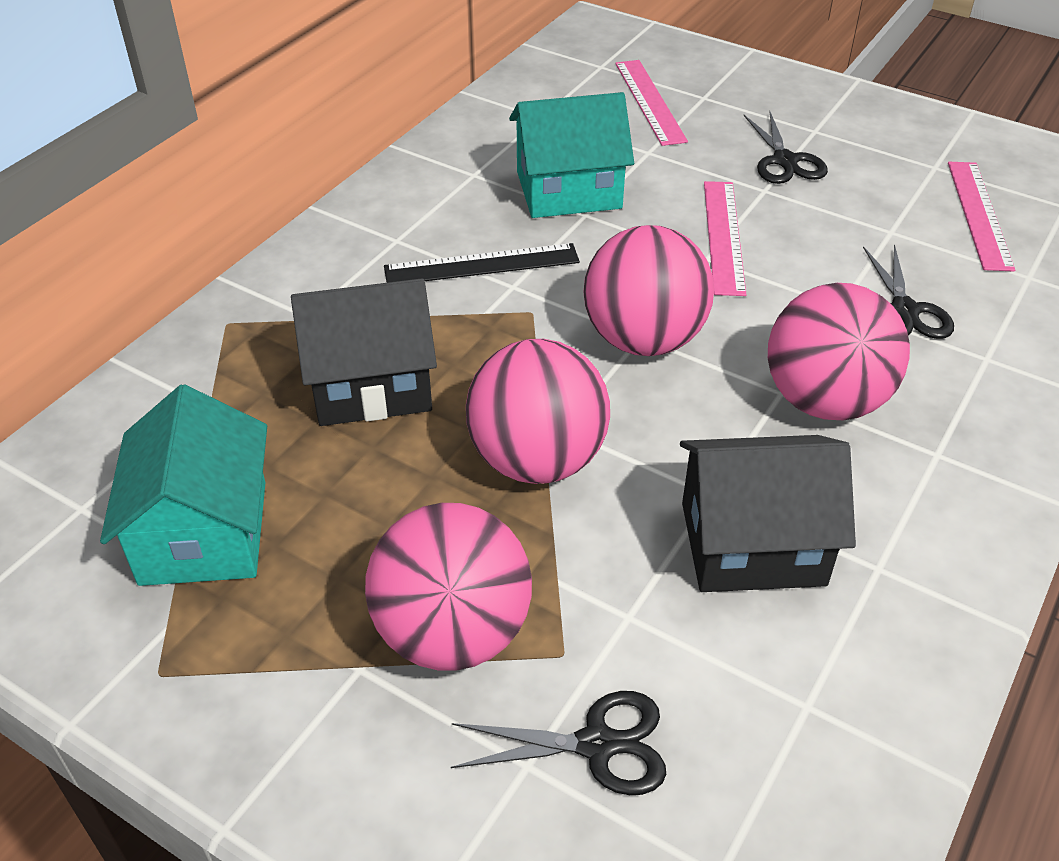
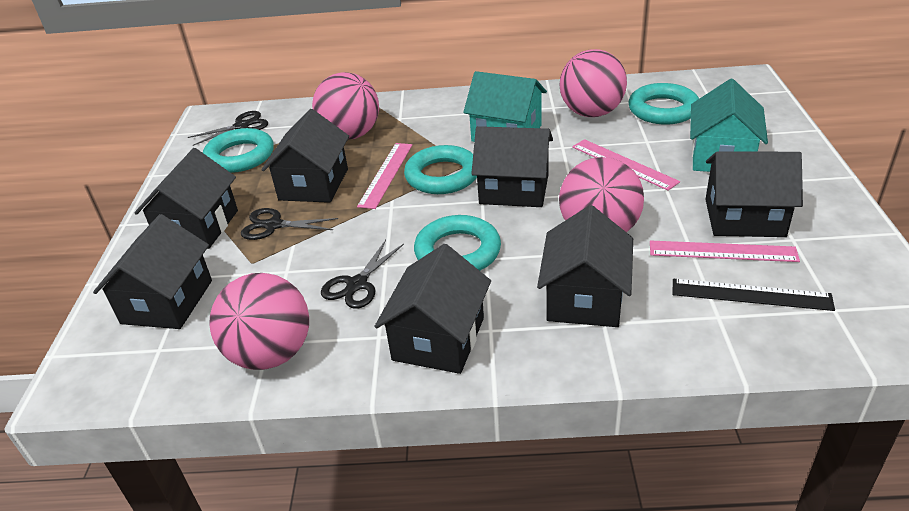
black house: 2 -> 7
turquoise ring: 0 -> 4

